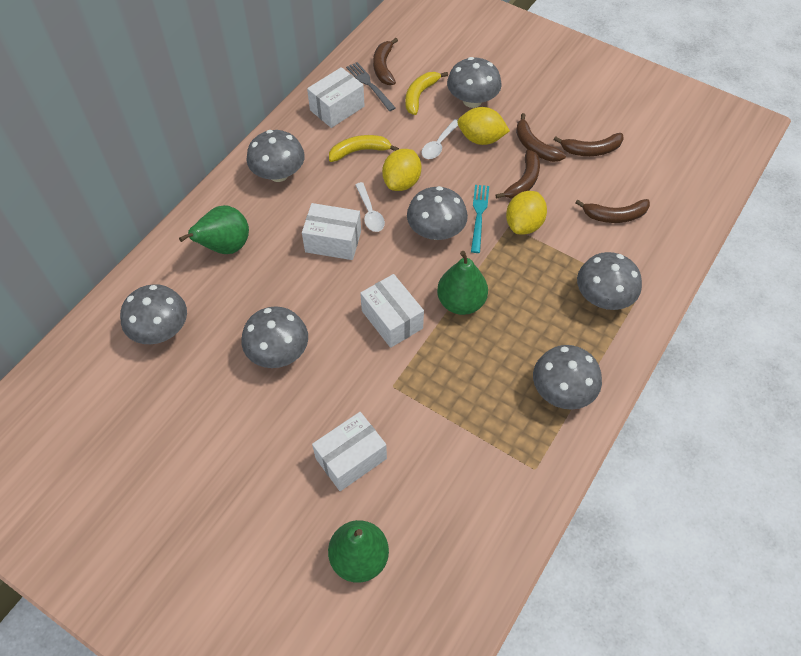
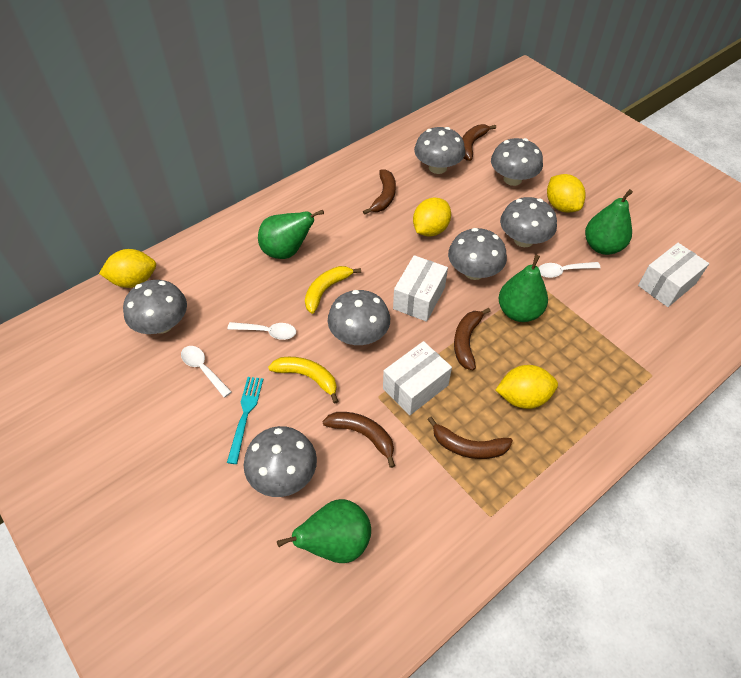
green pear: 3 -> 4
grey fork: 1 -> 0
white box: 4 -> 3
white spoon: 2 -> 3
yellow lemon: 3 -> 4

